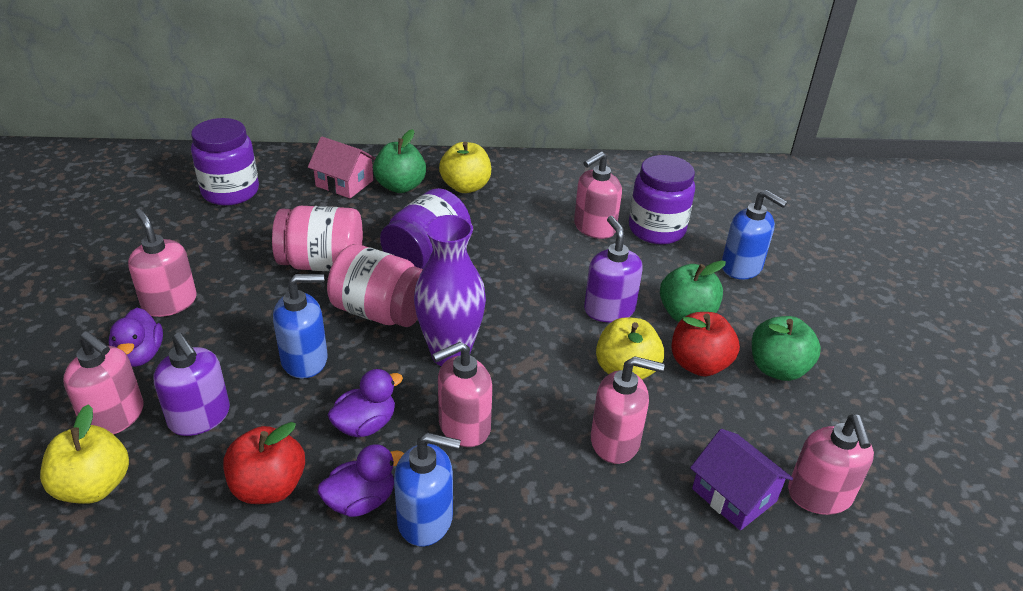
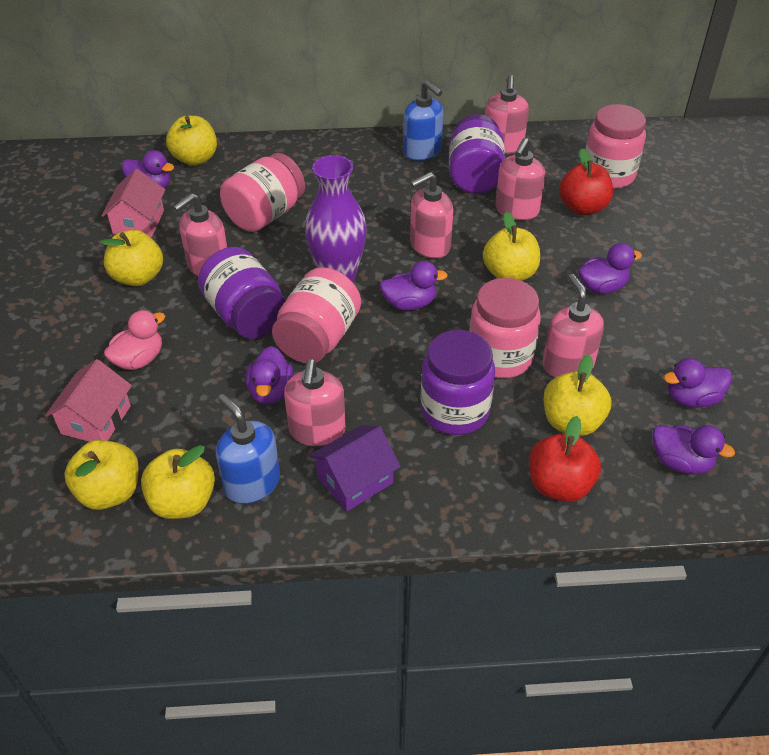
blue soap dispenser: 3 -> 2
green apple: 3 -> 0
pink duck: 0 -> 1
pink house: 1 -> 2
pink jar: 2 -> 4
purple duck: 3 -> 6
purple soap dispenser: 2 -> 0
yellow apple: 3 -> 6

